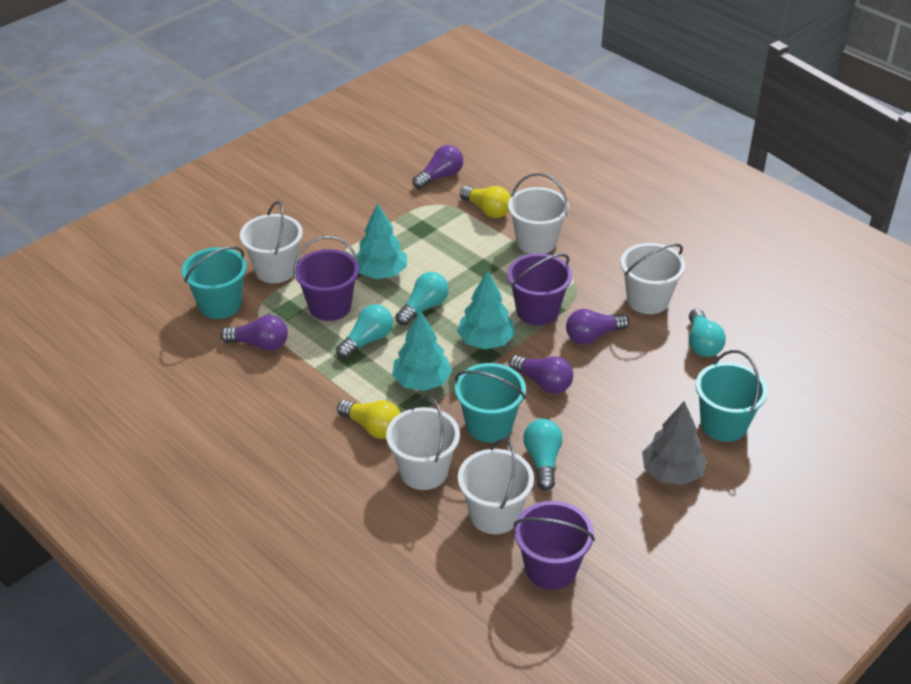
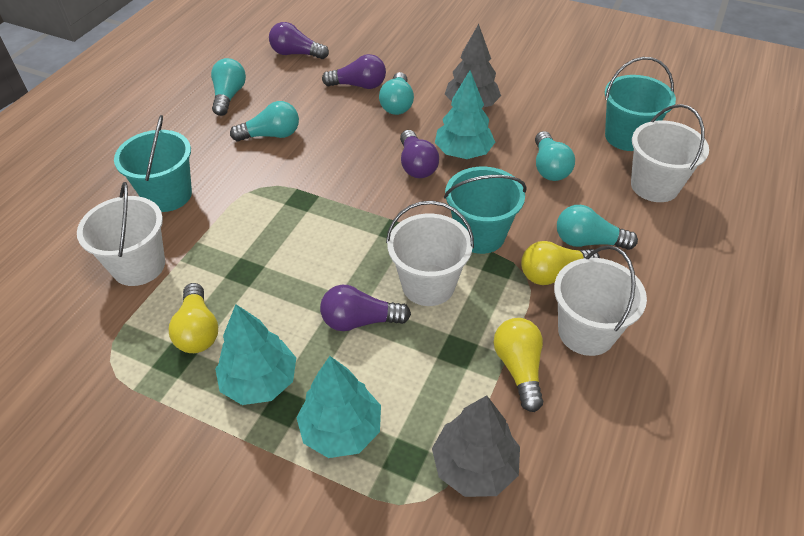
grey tree: 1 -> 2
purple bucket: 3 -> 0
turquoise light bulb: 4 -> 5
white bucket: 5 -> 4
yellow light bulb: 2 -> 3

